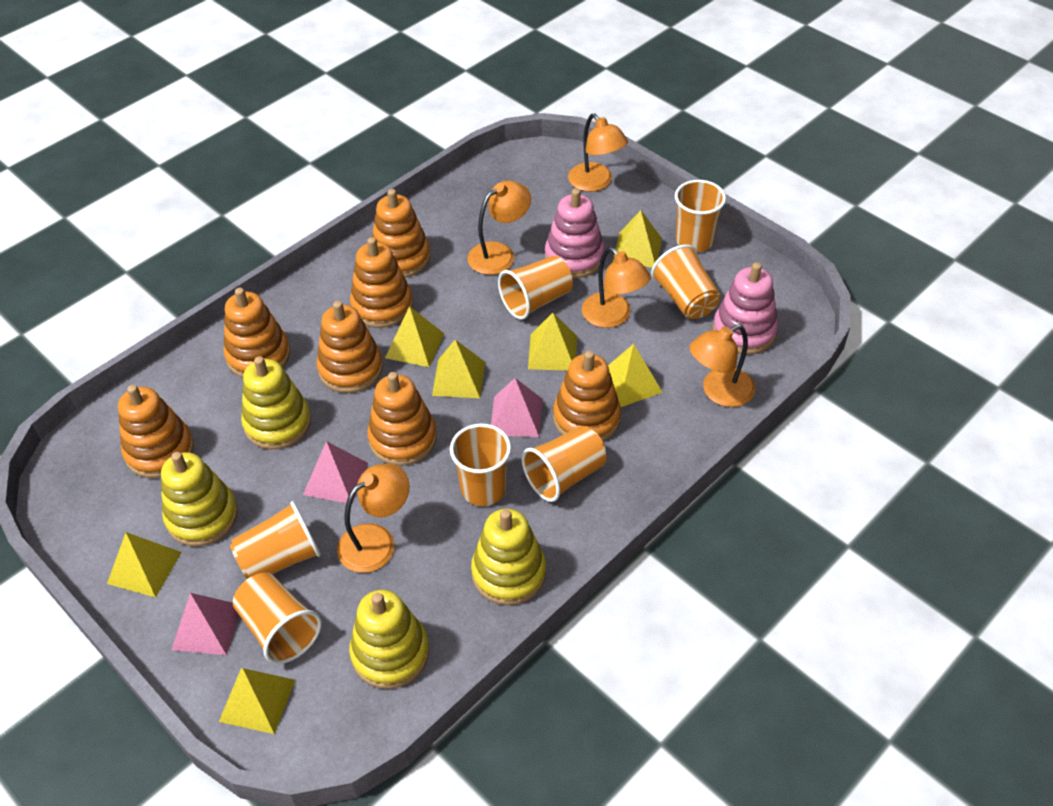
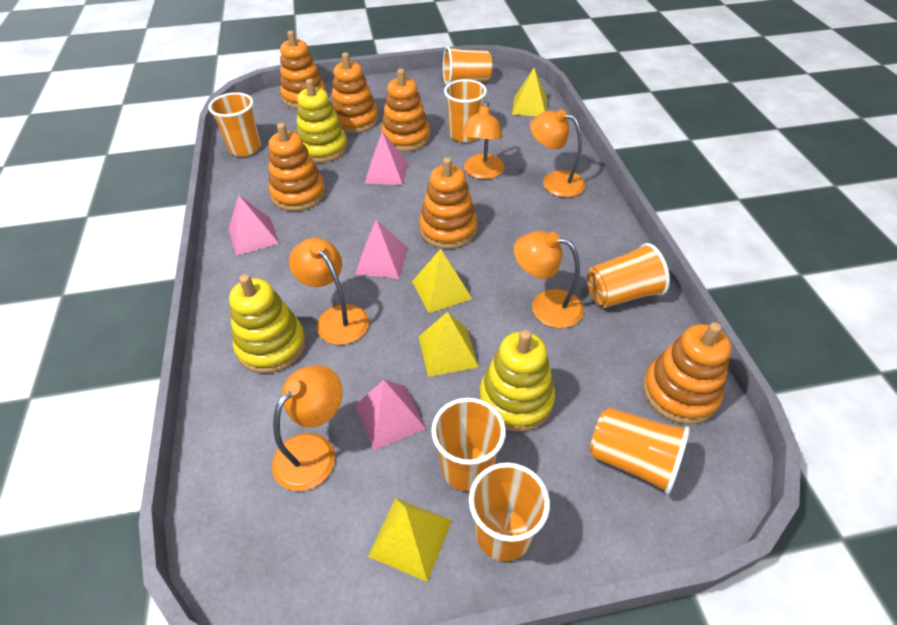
orange stacking toy: 7 -> 6
pink pyramid: 3 -> 4
pink stacking toy: 2 -> 0
yellow pyramid: 7 -> 4
yellow stacking toy: 4 -> 3

